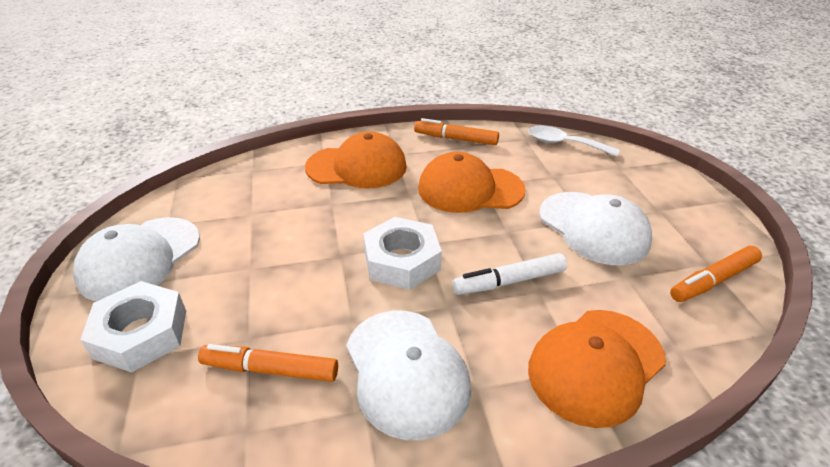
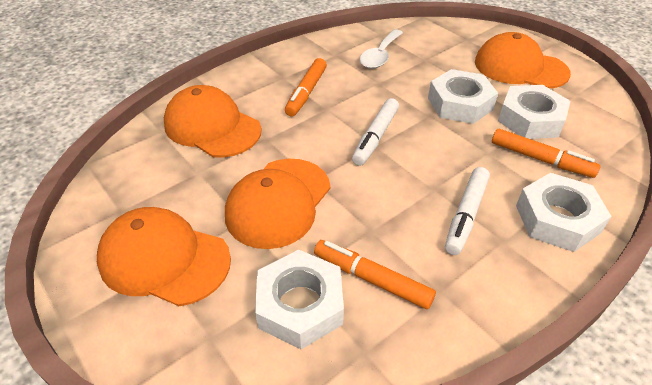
orange cap: 3 -> 4
white cap: 3 -> 0
white marker: 1 -> 2
white nut: 2 -> 4

